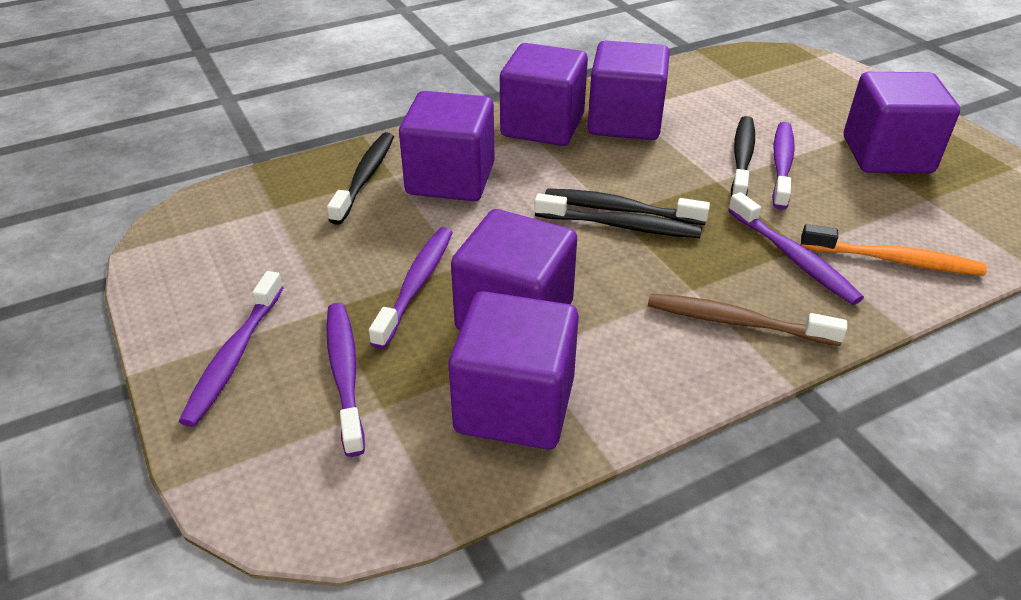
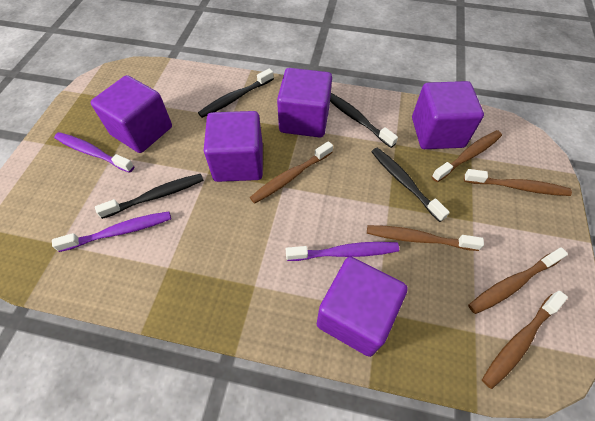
brown toothbrush: 1 -> 6
orange toothbrush: 1 -> 0
purple cube: 6 -> 5
purple toothbrush: 5 -> 3

